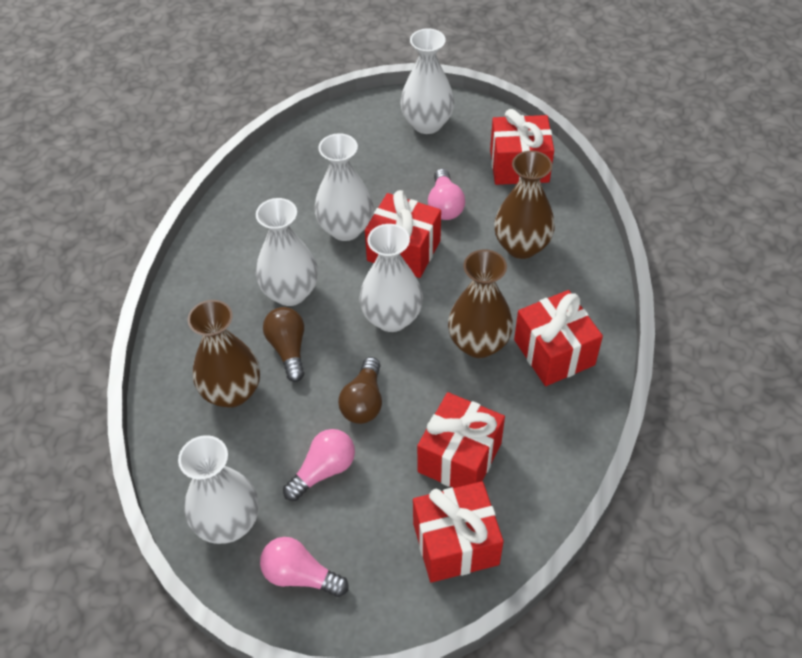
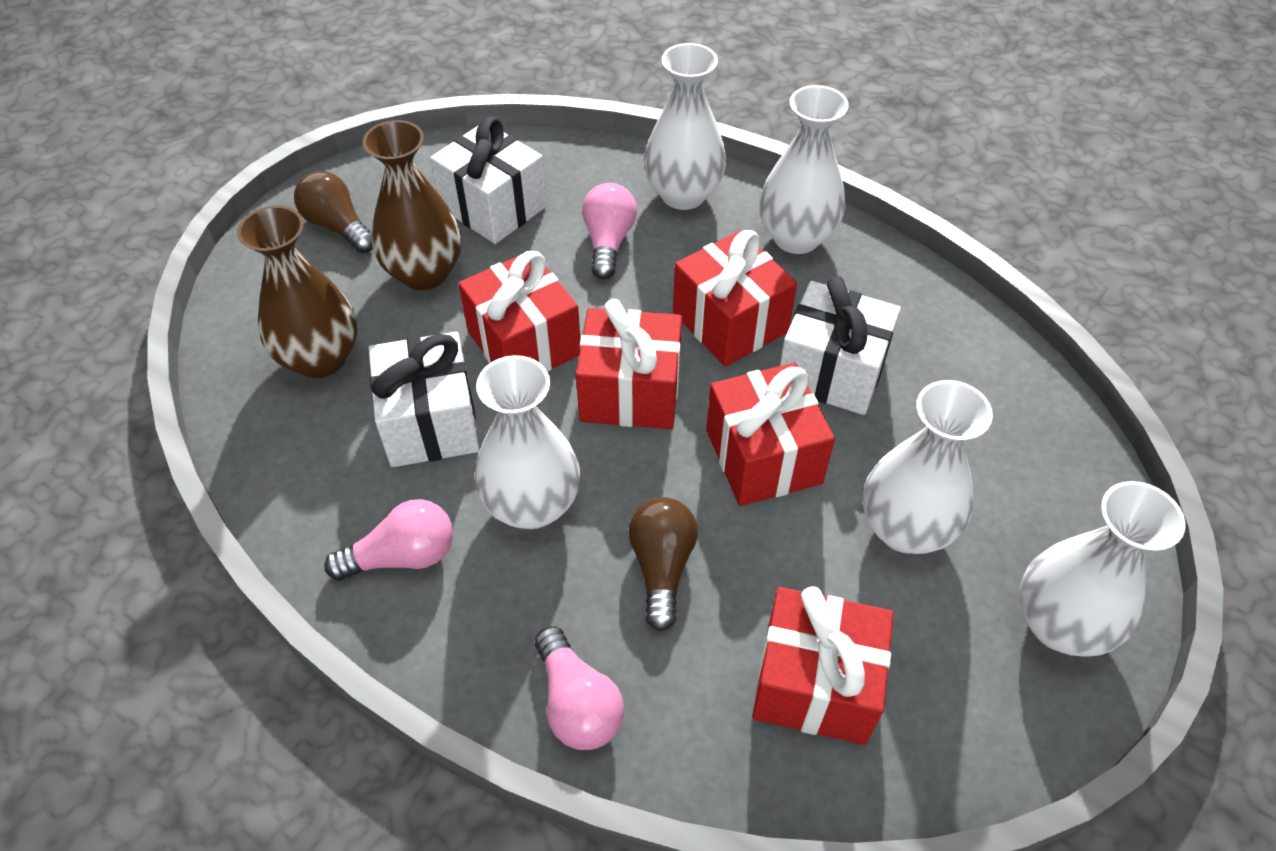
brown vase: 3 -> 2
white gift: 0 -> 3

